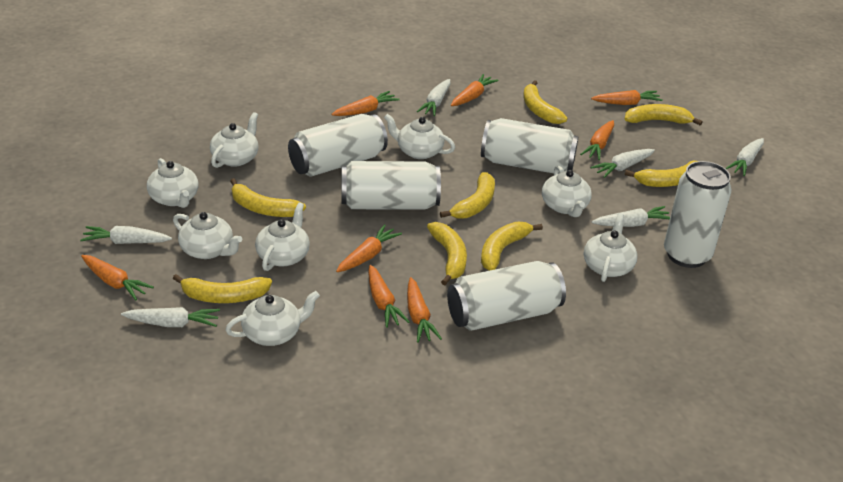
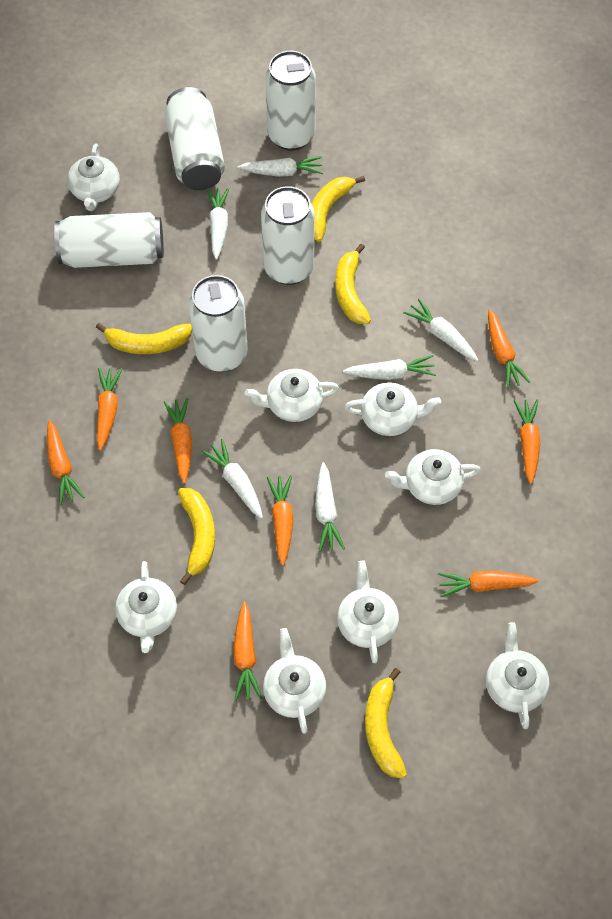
yellow banana: 8 -> 5

